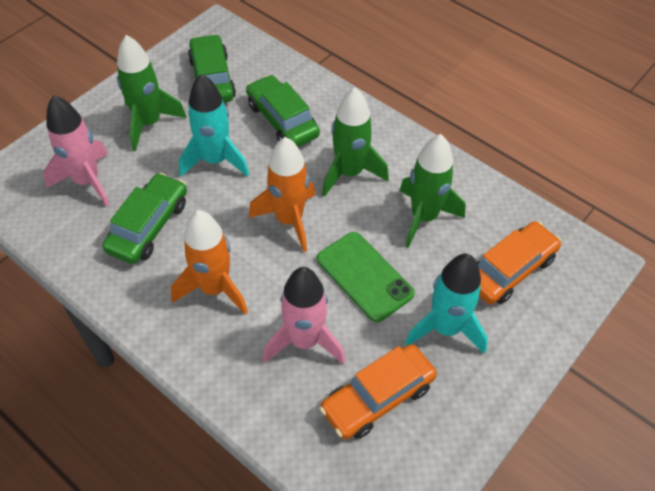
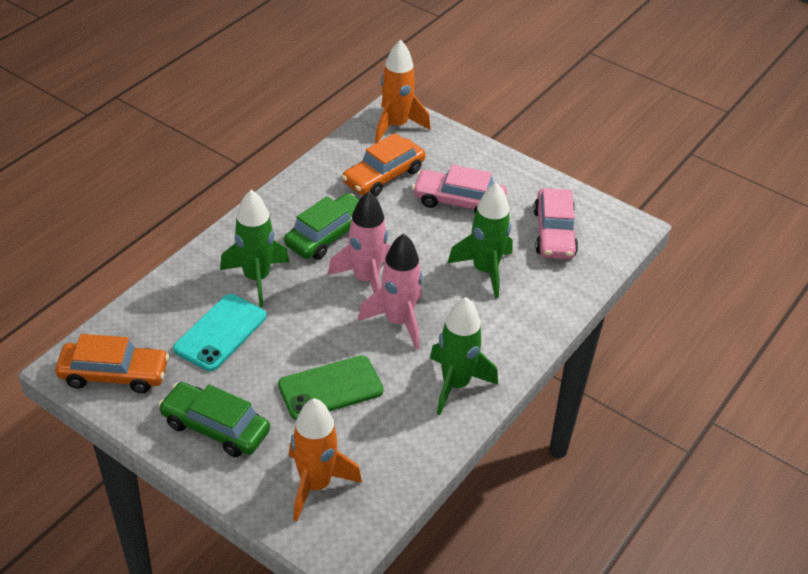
green car: 3 -> 2
pink car: 0 -> 2
turquoise phone: 0 -> 1
turquoise rocket: 2 -> 0

